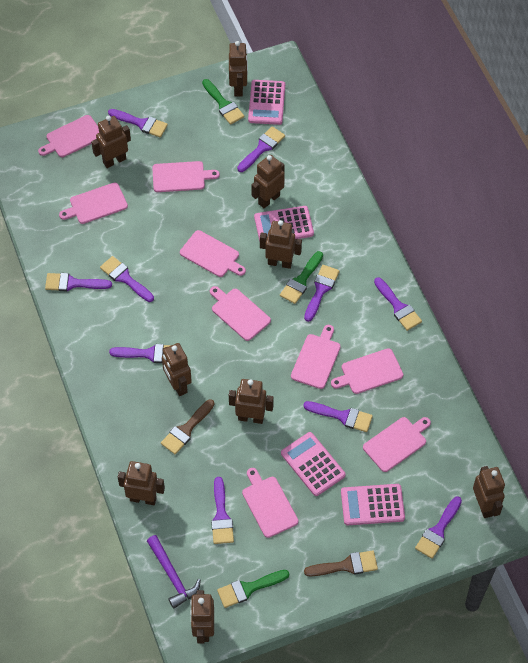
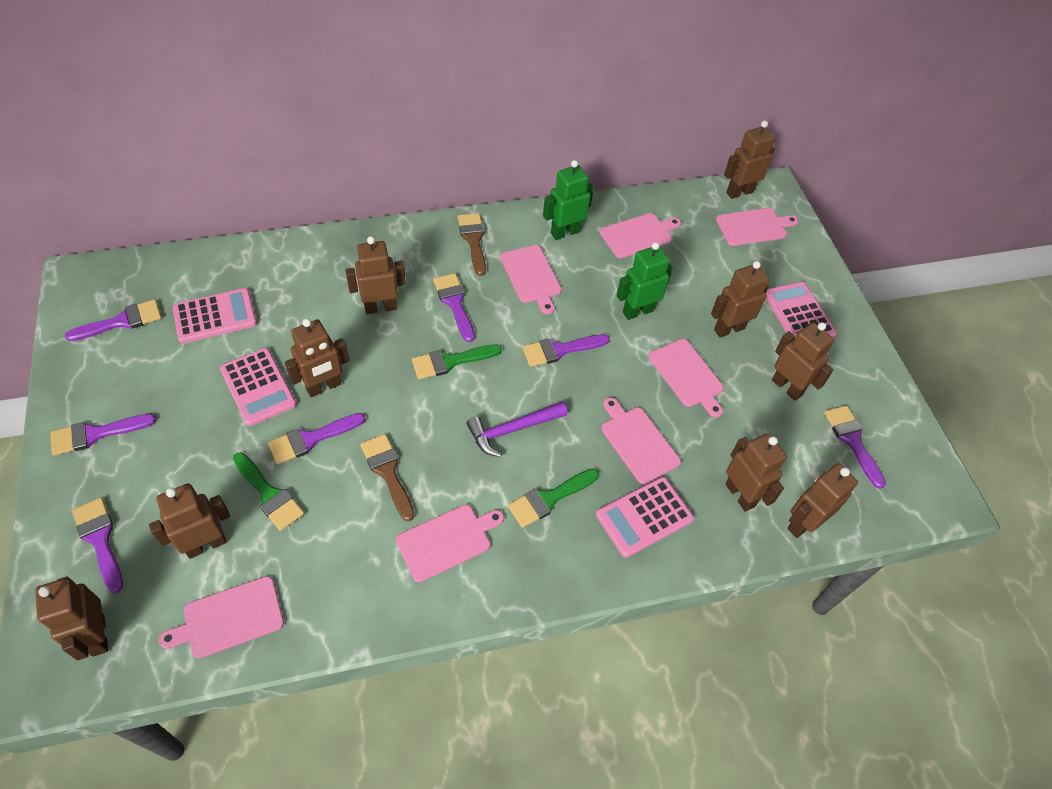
green robot: 0 -> 2
pink cutting board: 9 -> 7
purple brush: 10 -> 7

